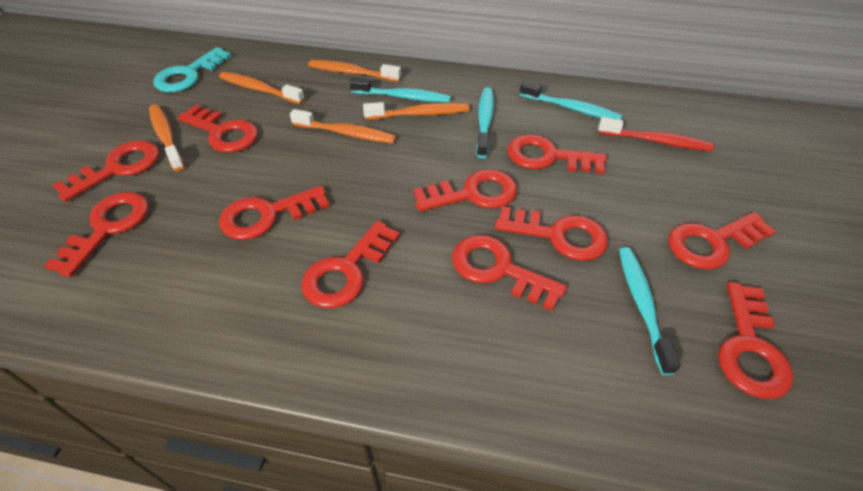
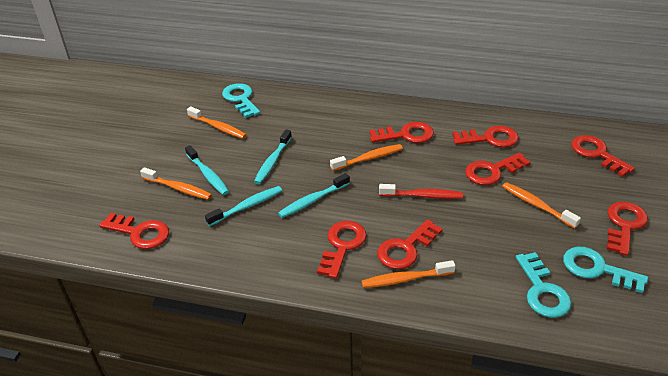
red key: 11 -> 8
turquoise key: 1 -> 3

